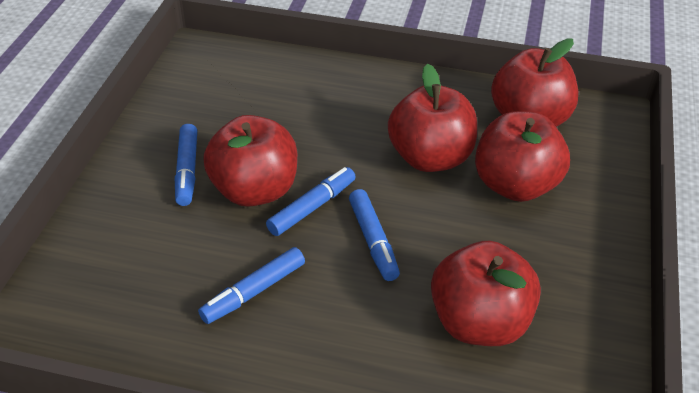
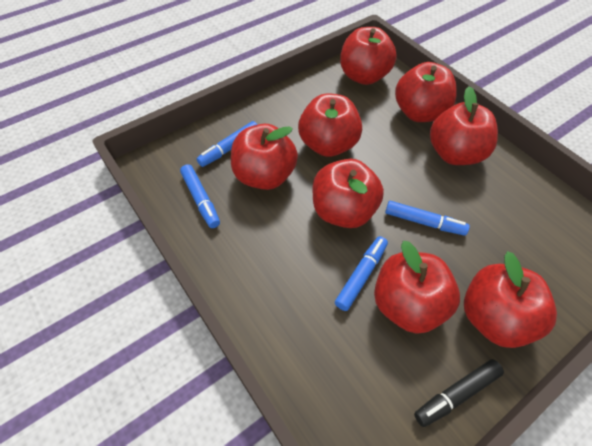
black marker: 0 -> 1
red apple: 5 -> 8

